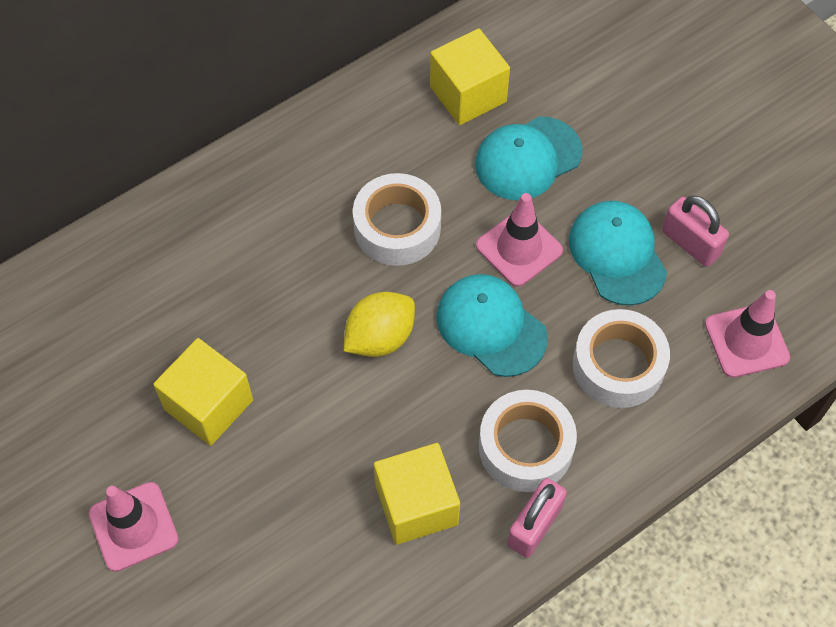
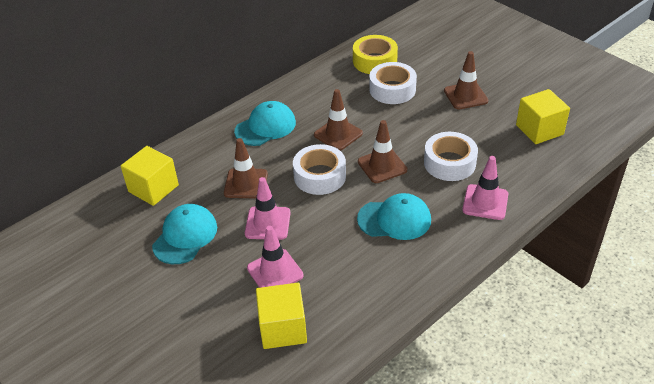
brown traffic cone: 0 -> 4
pink padlock: 2 -> 0
yellow lemon: 1 -> 0
yellow tape: 0 -> 1

